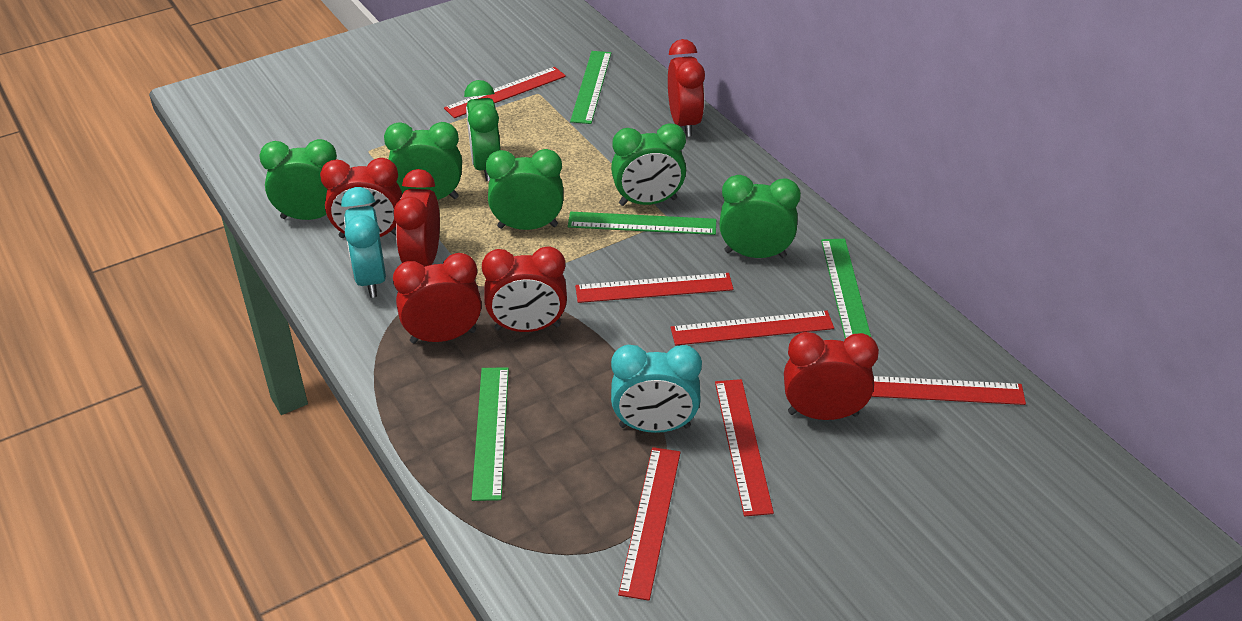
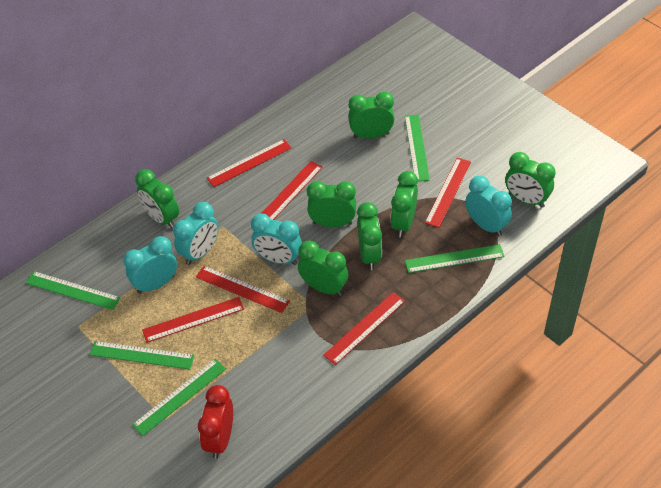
green clock: 6 -> 7
green ruler: 4 -> 5
red clock: 6 -> 1
turquoise clock: 2 -> 4

